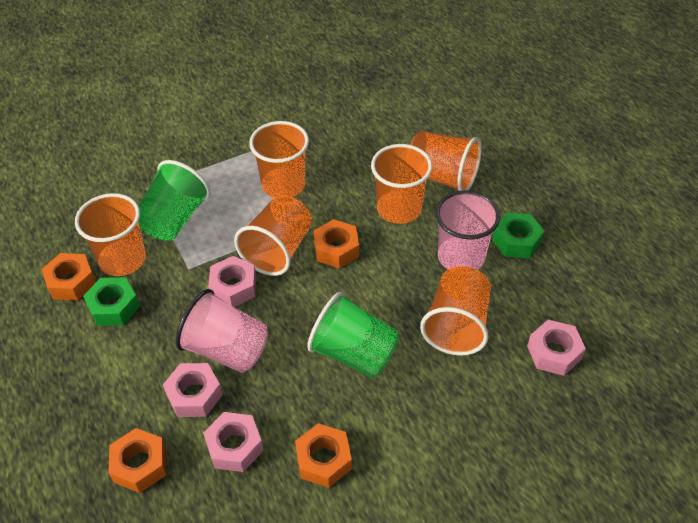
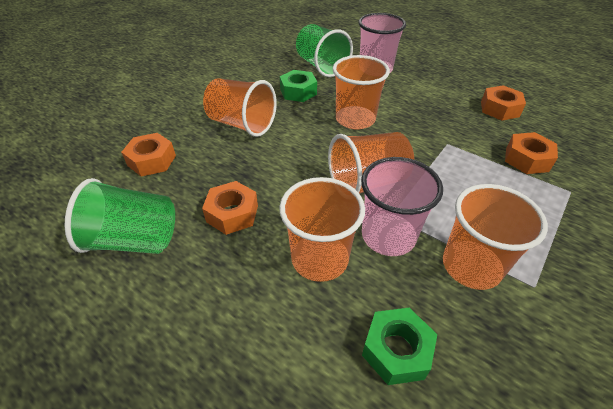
orange cup: 6 -> 5
pink nut: 4 -> 0

